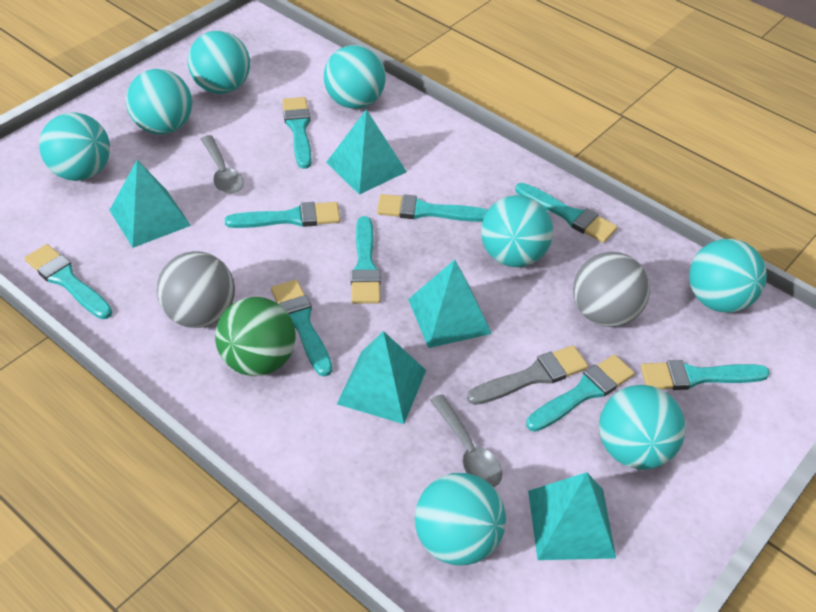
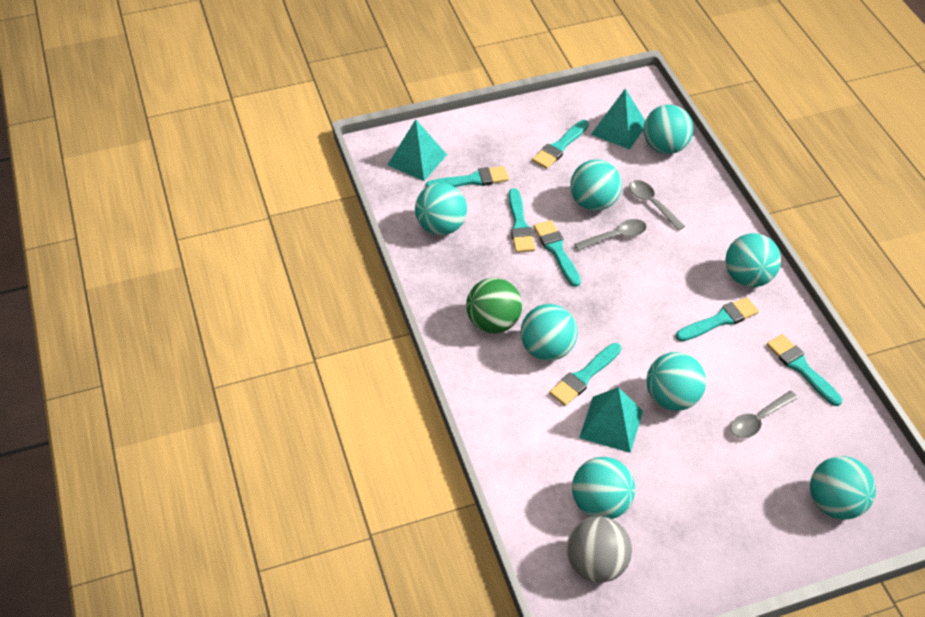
grey ball: 2 -> 1
grey brush: 1 -> 0
grey spoon: 2 -> 3
turquoise brush: 9 -> 7
turquoise pyramid: 5 -> 3

